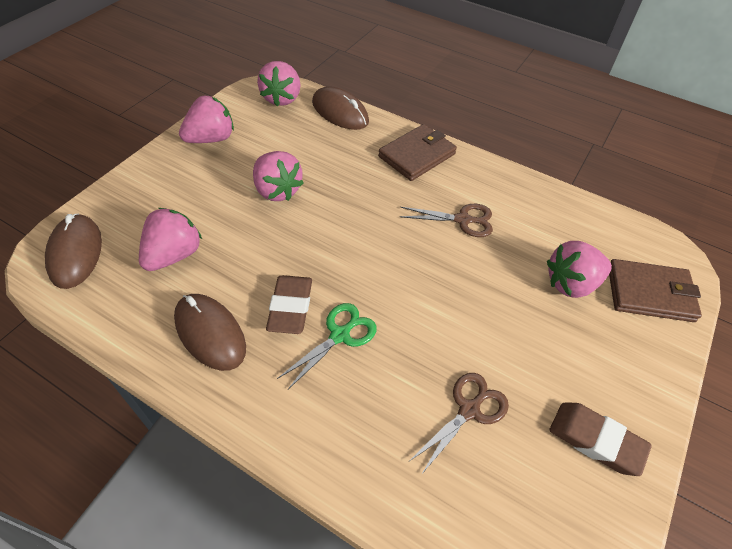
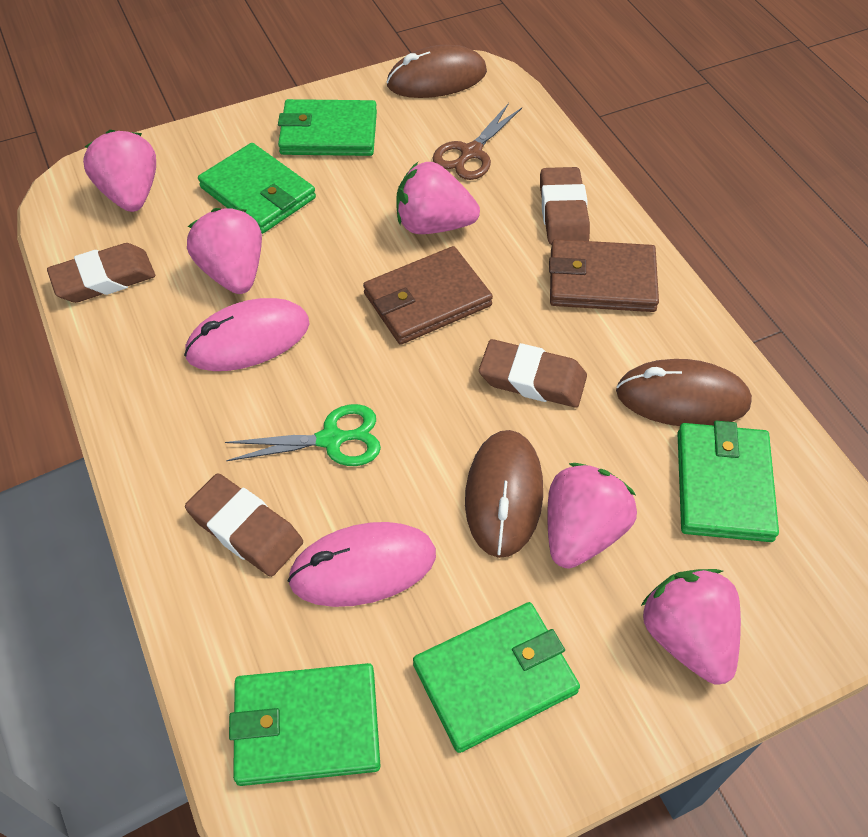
brown eraser: 2 -> 4
brown scissors: 2 -> 1
green wallet: 0 -> 5
pink mouse: 0 -> 2

